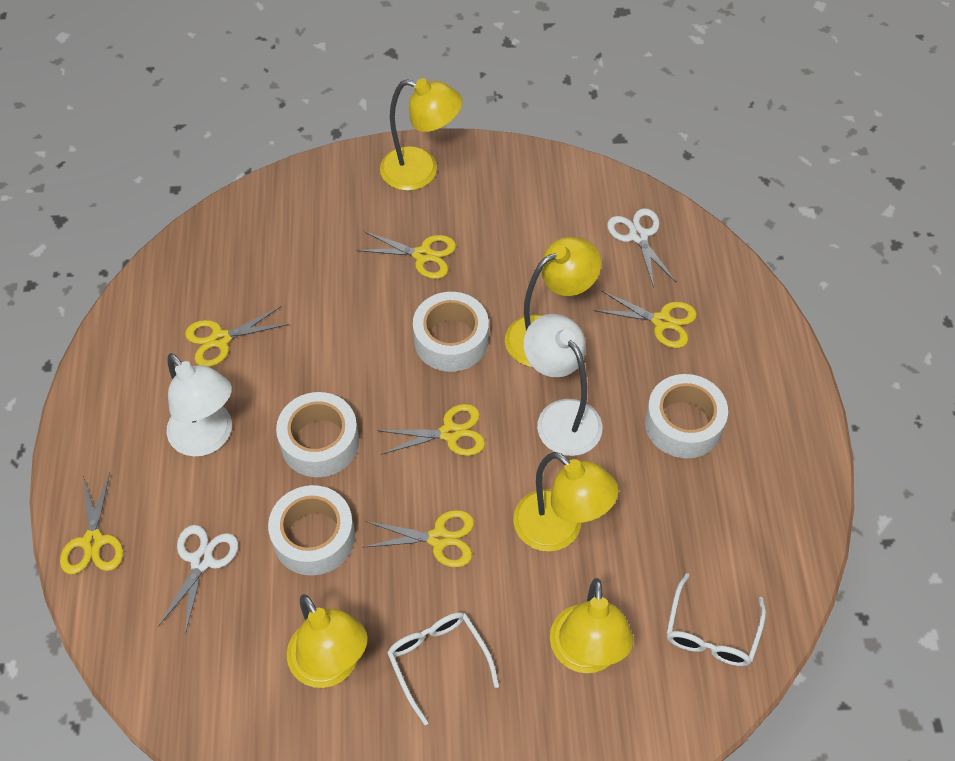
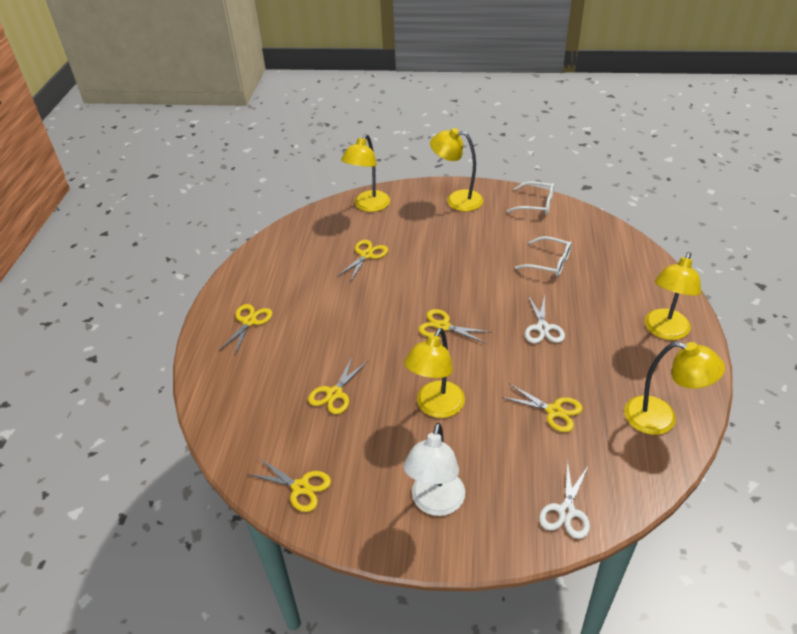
white lamp: 2 -> 1
white tape: 4 -> 0

